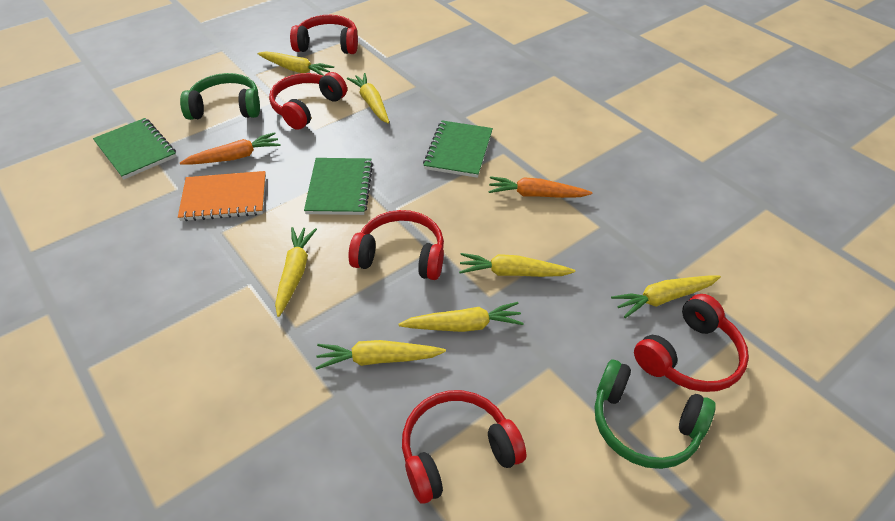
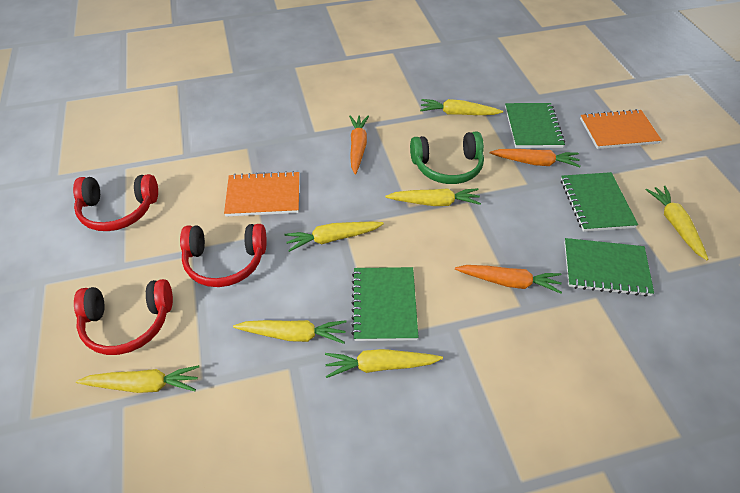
green headphones: 2 -> 1
green notebook: 3 -> 4
orange carrot: 2 -> 3
orange notebook: 1 -> 2
red headphones: 5 -> 3

